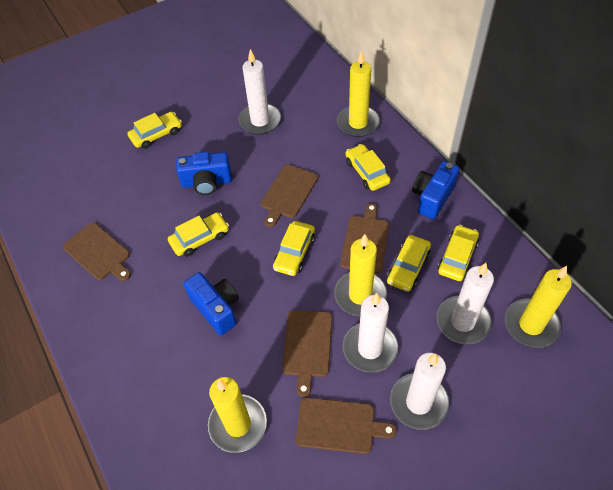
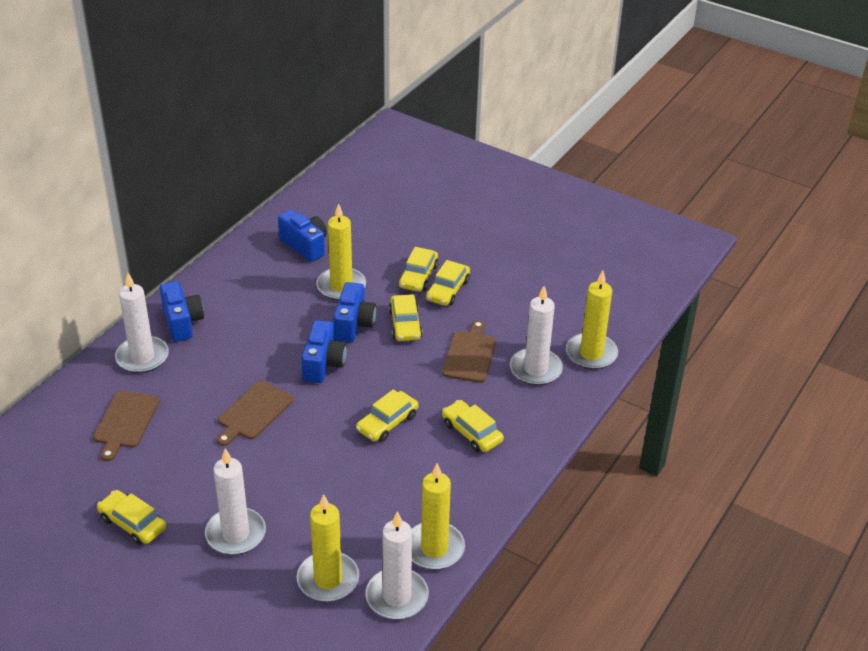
blue camera: 3 -> 4
brown cutting board: 5 -> 3

